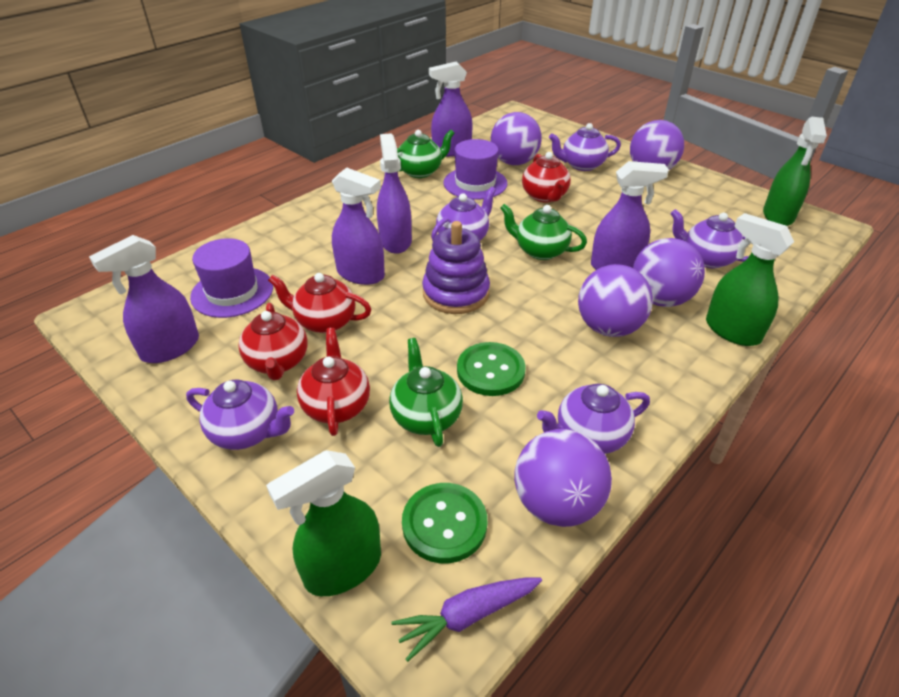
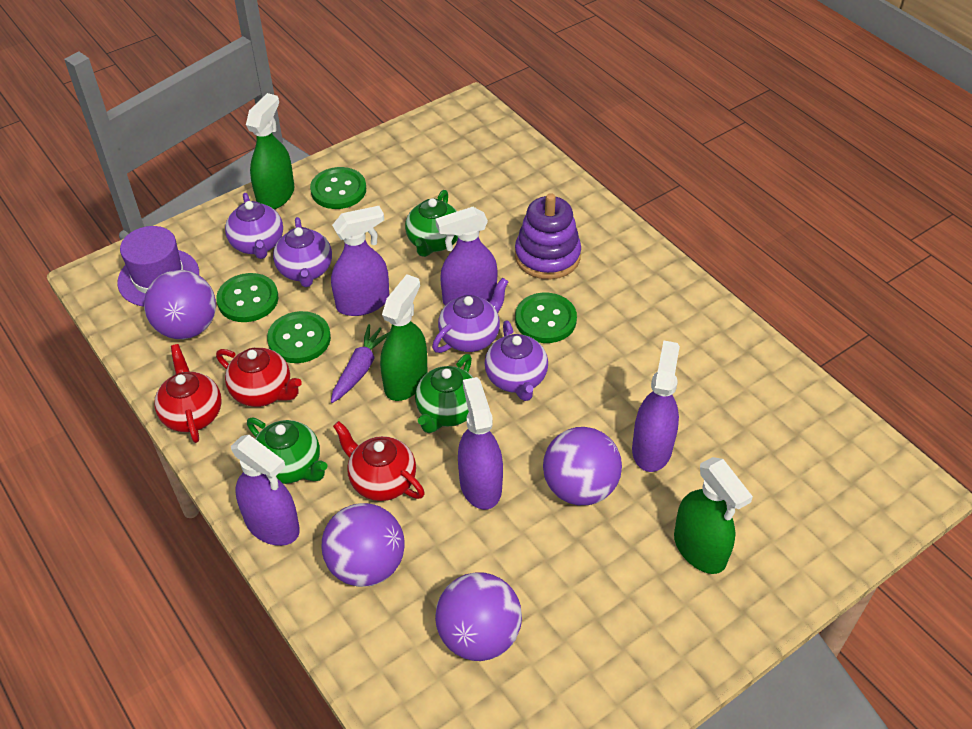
green button: 2 -> 4
purple ball: 5 -> 4
purple hat: 2 -> 1
purple teapot: 5 -> 4
red teapot: 4 -> 3

